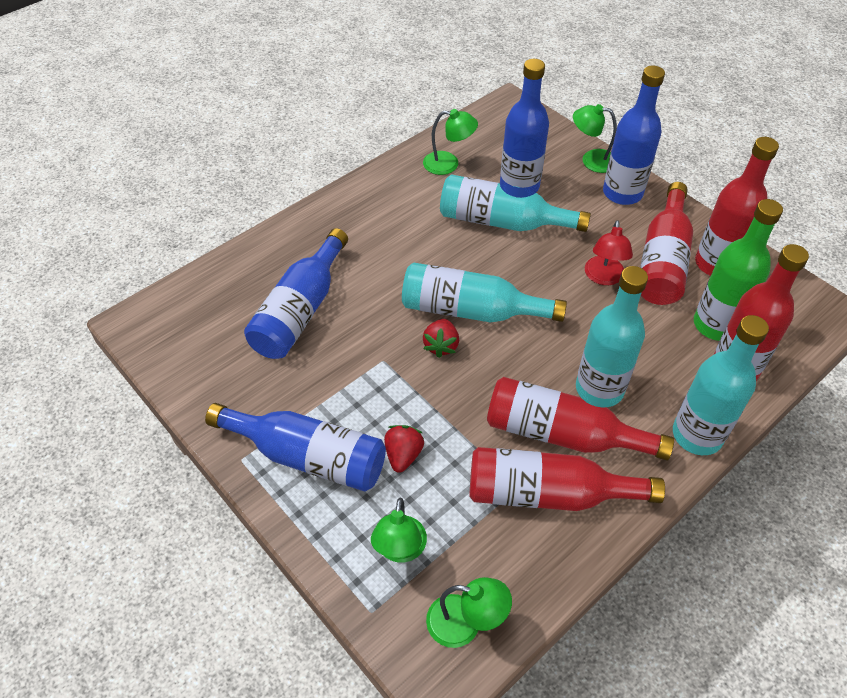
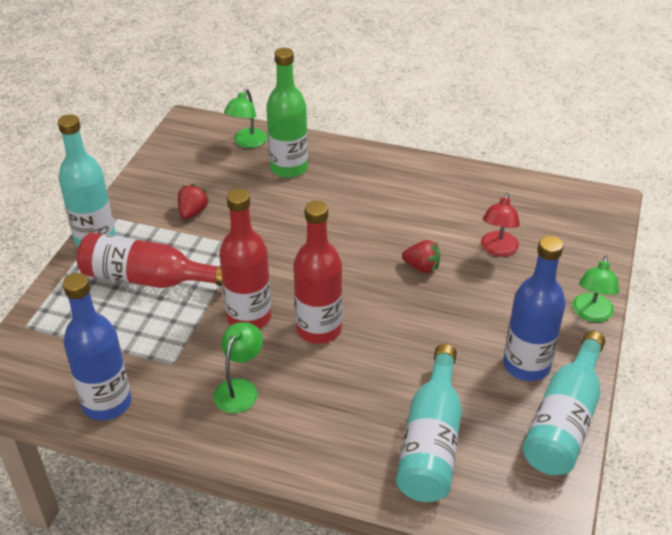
blue bottle: 4 -> 2
green lamp: 4 -> 3
red bottle: 5 -> 3
turquoise bottle: 4 -> 3

